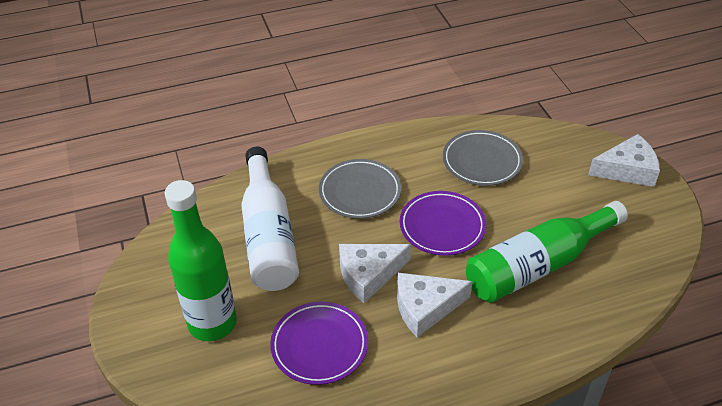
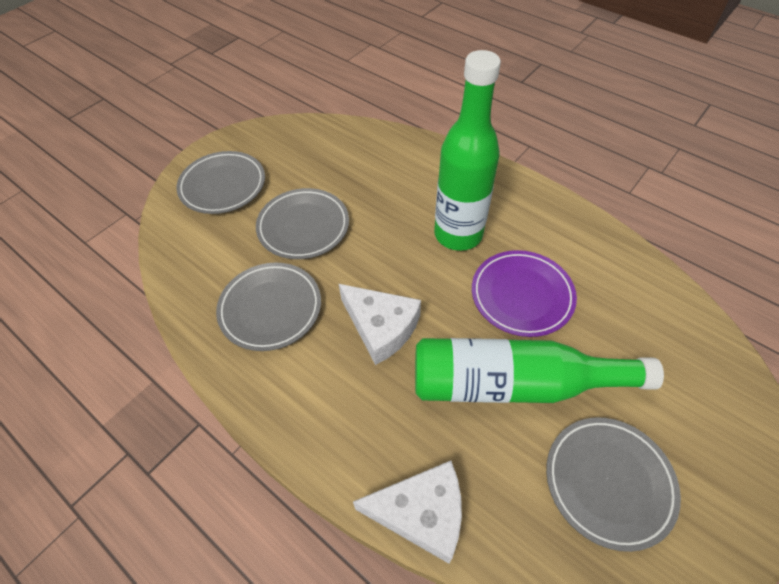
grey plate: 2 -> 4
purple plate: 2 -> 1
white bottle: 1 -> 0
white cheese: 3 -> 2

